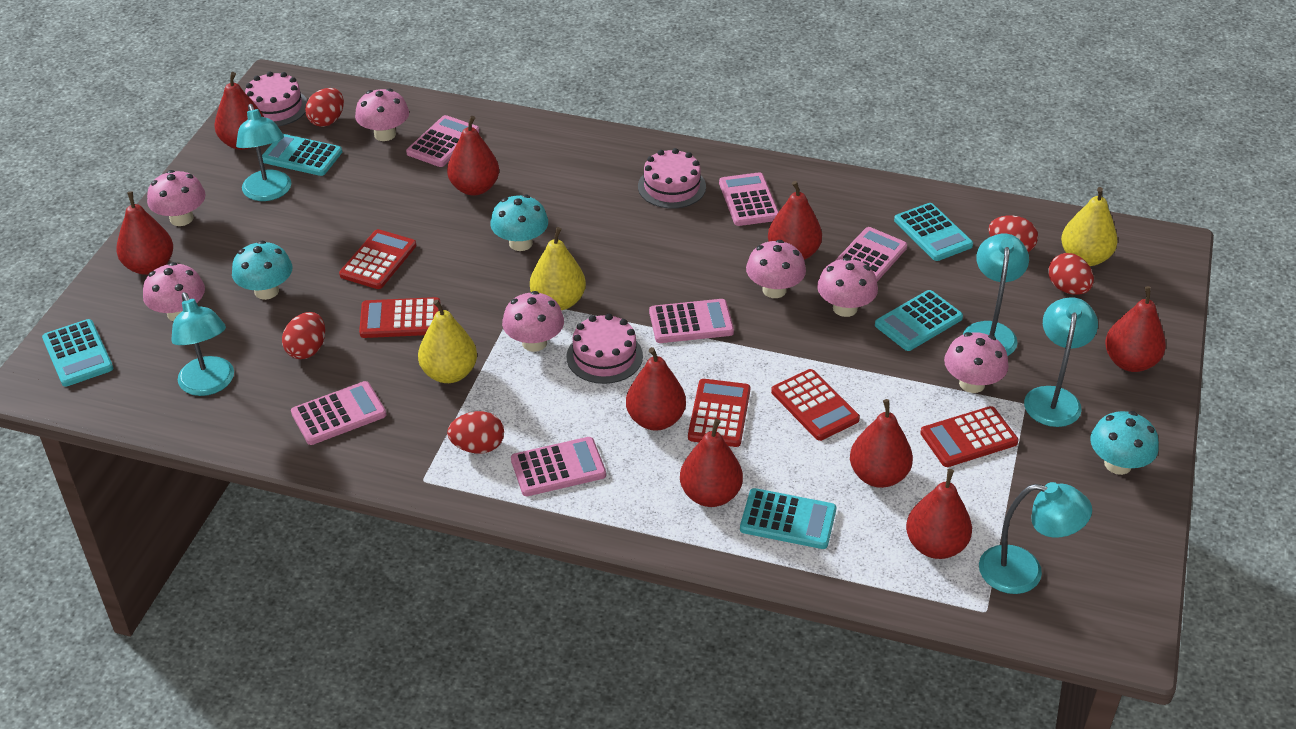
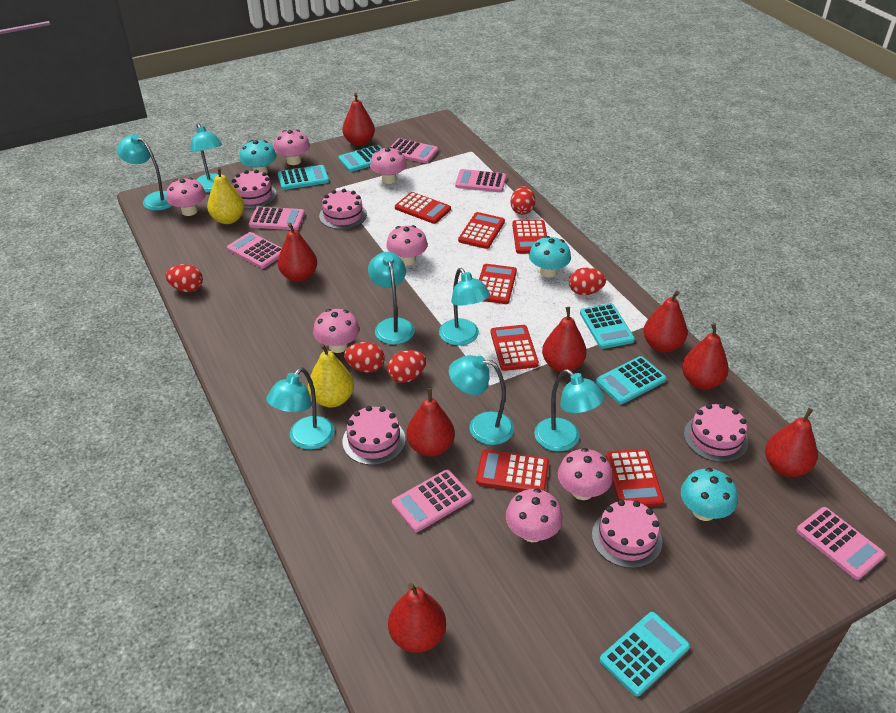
pink cake: 3 -> 5
red calculator: 5 -> 7
red pear: 9 -> 8
turquoise lamp: 5 -> 7
yellow pear: 3 -> 2

